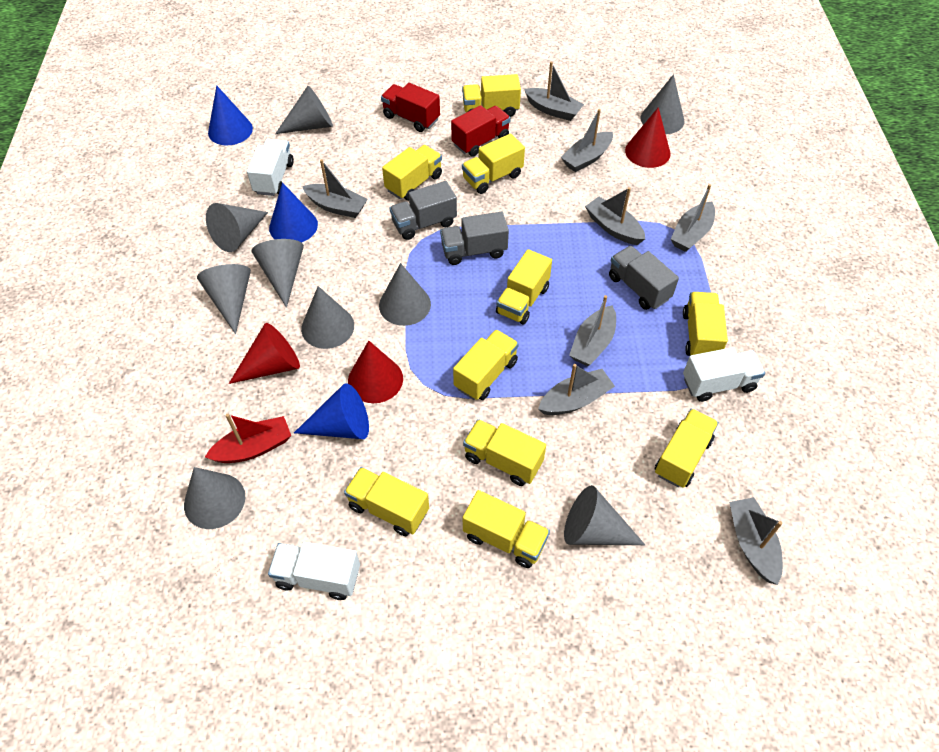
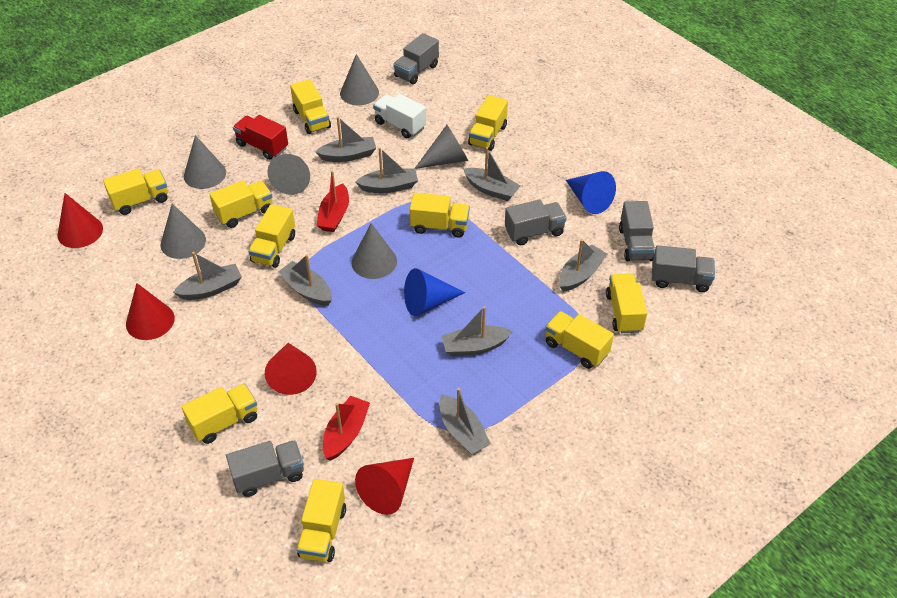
blue cone: 3 -> 2
grey cone: 9 -> 6
grey truck: 3 -> 5
red boat: 1 -> 2
red cone: 3 -> 4
red truck: 2 -> 1
white truck: 3 -> 1

